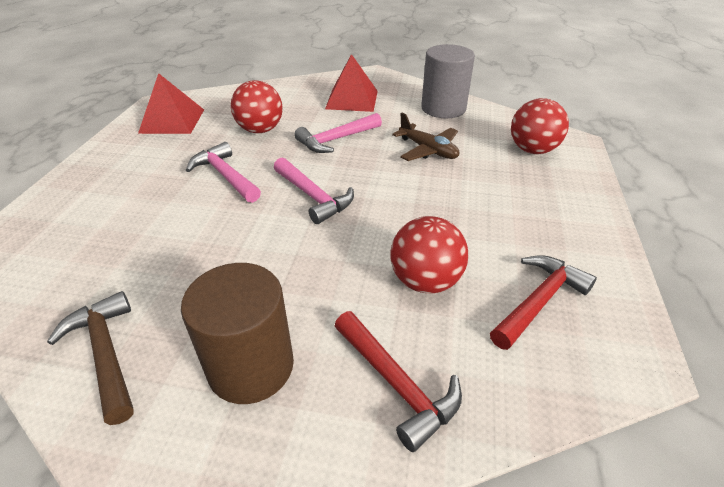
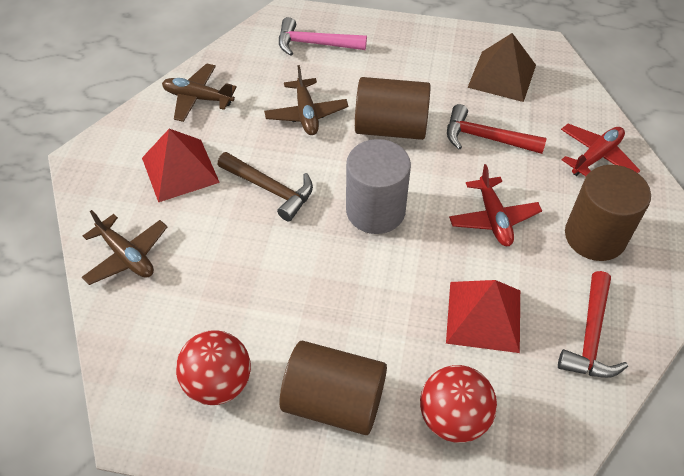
brown cylinder: 1 -> 3
brown plane: 1 -> 3
brown pyramid: 0 -> 1
pink hammer: 3 -> 1
red ball: 3 -> 2
red plane: 0 -> 2

